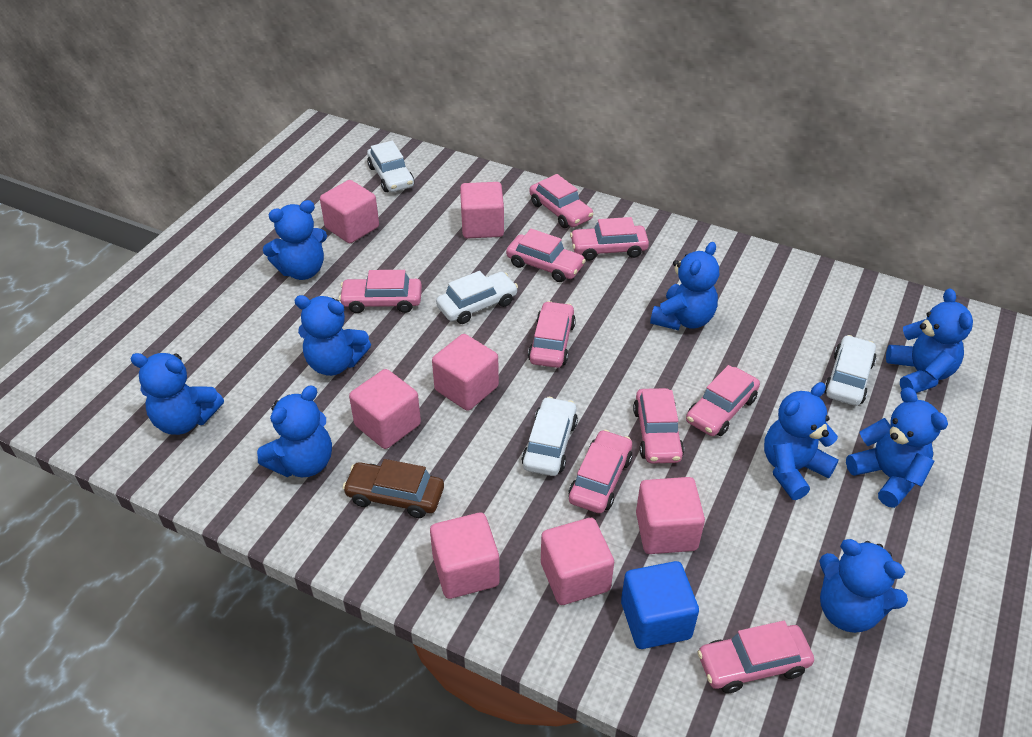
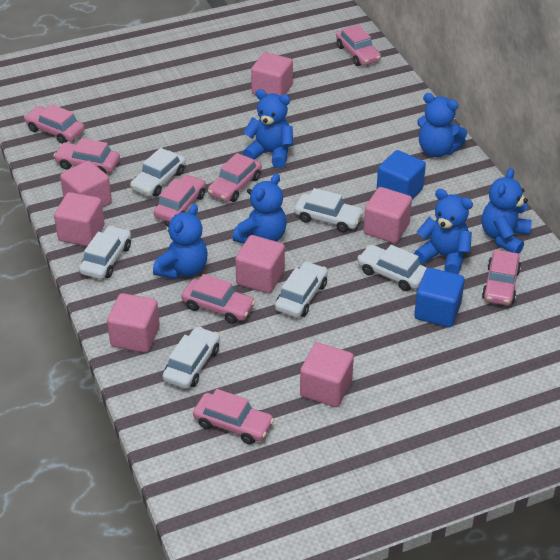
blue cube: 1 -> 2
blue teddy bear: 9 -> 6
brown car: 1 -> 0
pink car: 9 -> 8
white car: 4 -> 6

